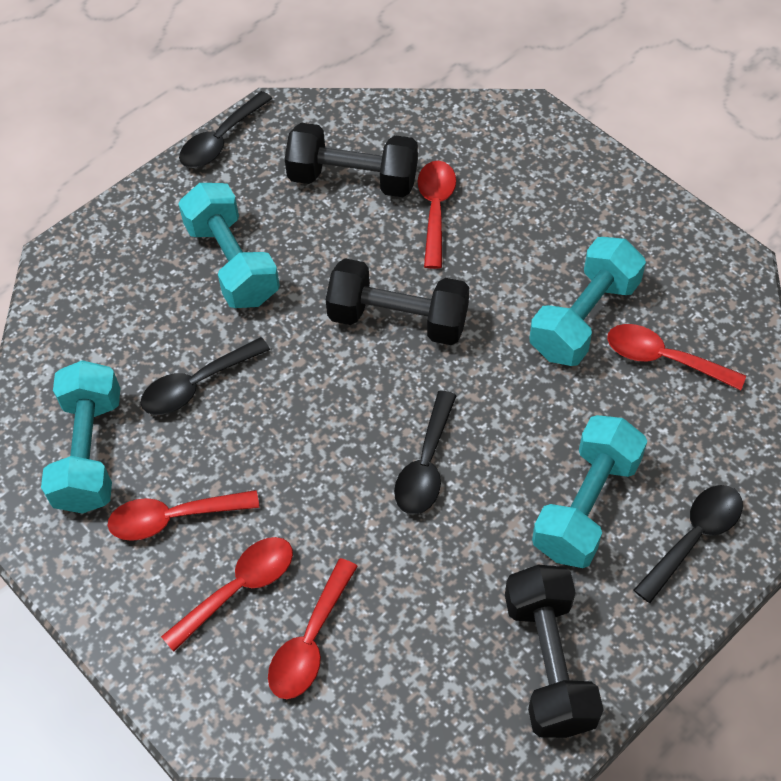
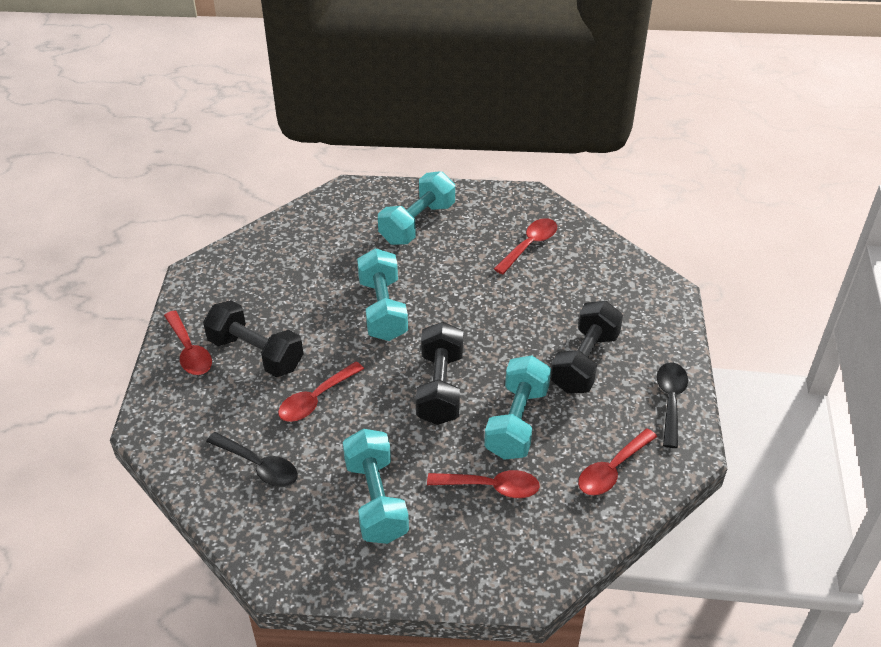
black spoon: 4 -> 2

